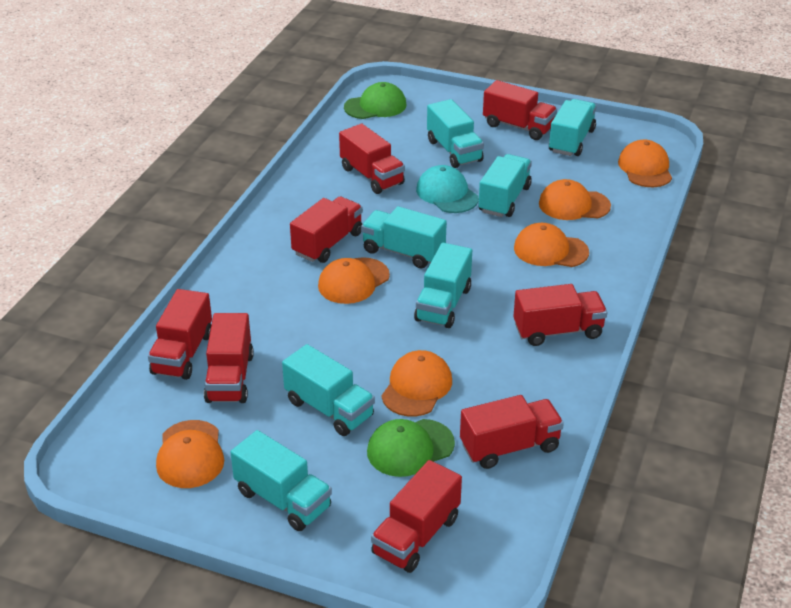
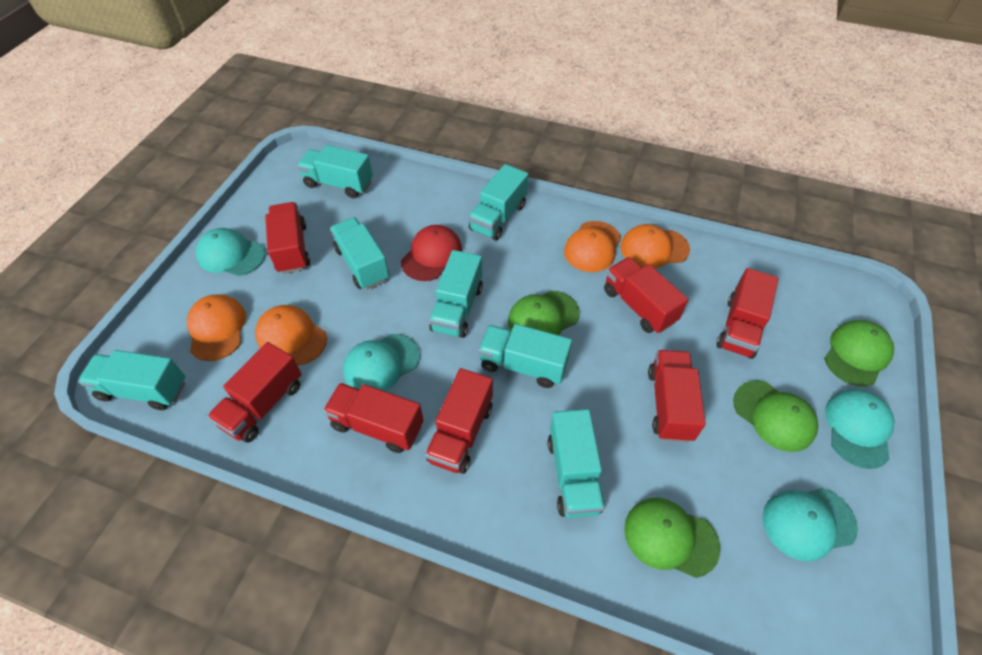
green cap: 2 -> 4
orange cap: 6 -> 4
red cap: 0 -> 1
red truck: 8 -> 7
turquoise cap: 1 -> 4

